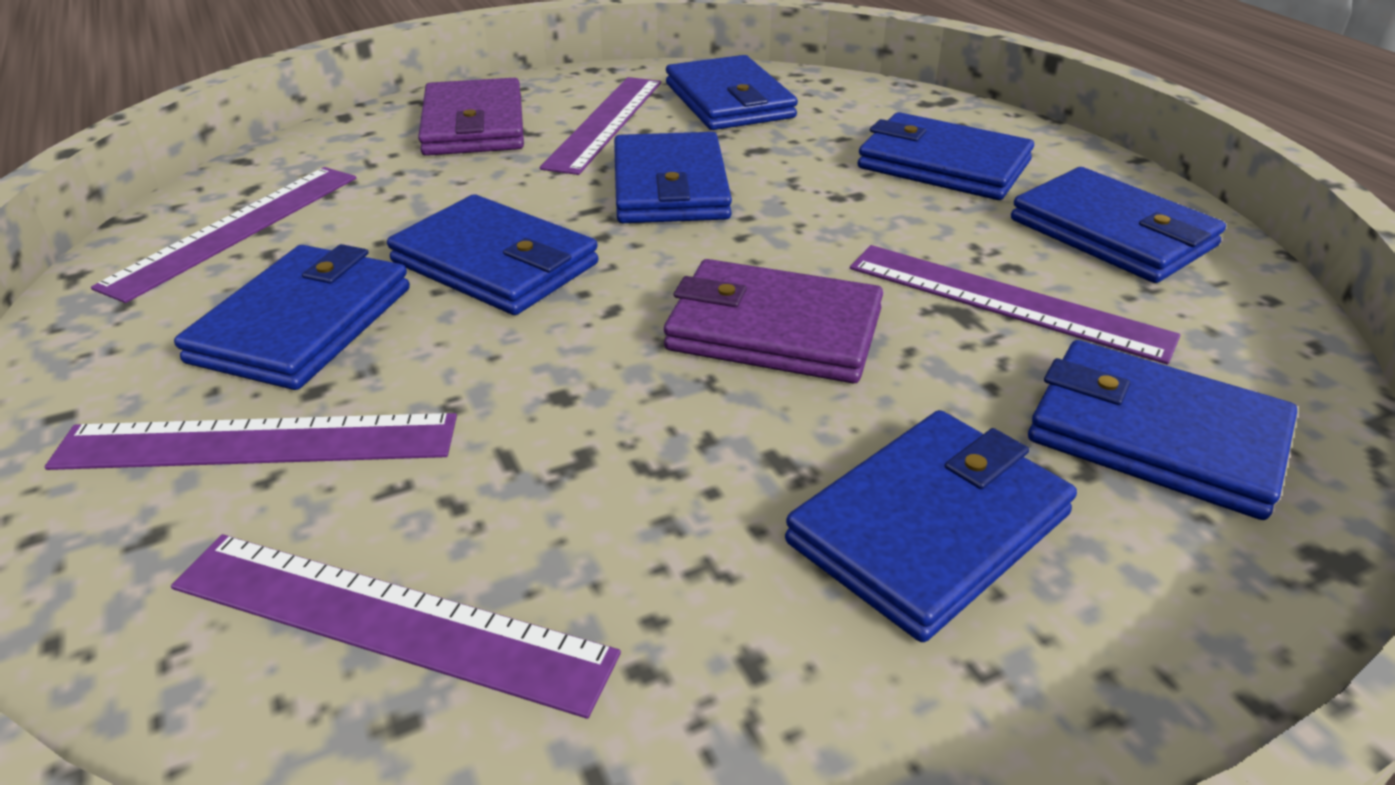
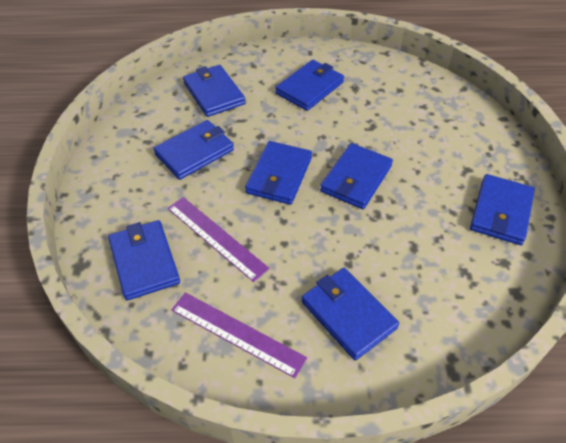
purple ruler: 5 -> 2
purple wallet: 2 -> 0

